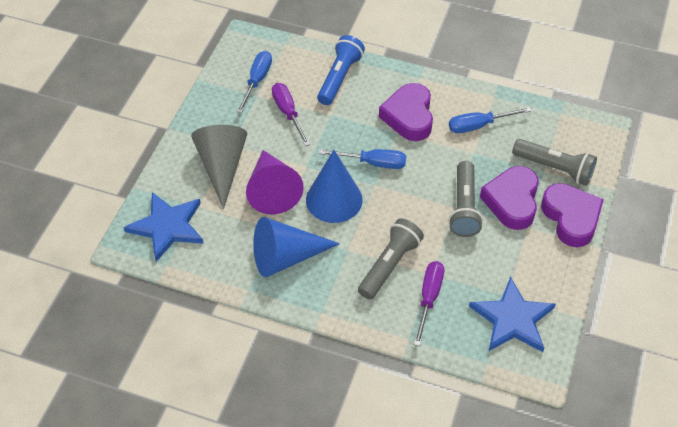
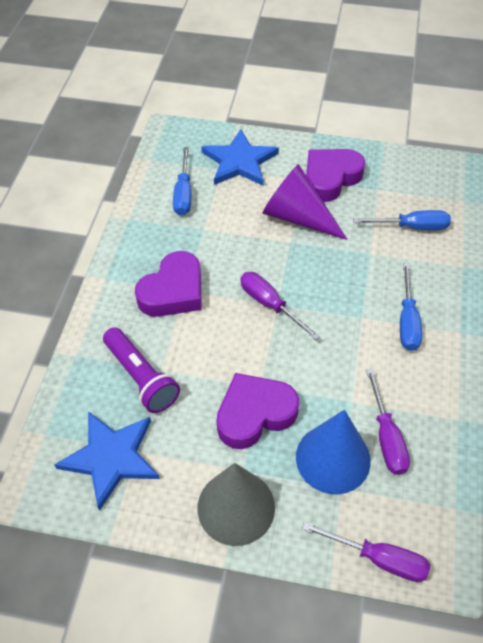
blue cone: 2 -> 1
blue flashlight: 1 -> 0
grey flashlight: 3 -> 0
purple flashlight: 0 -> 1
purple screwdriver: 2 -> 3

